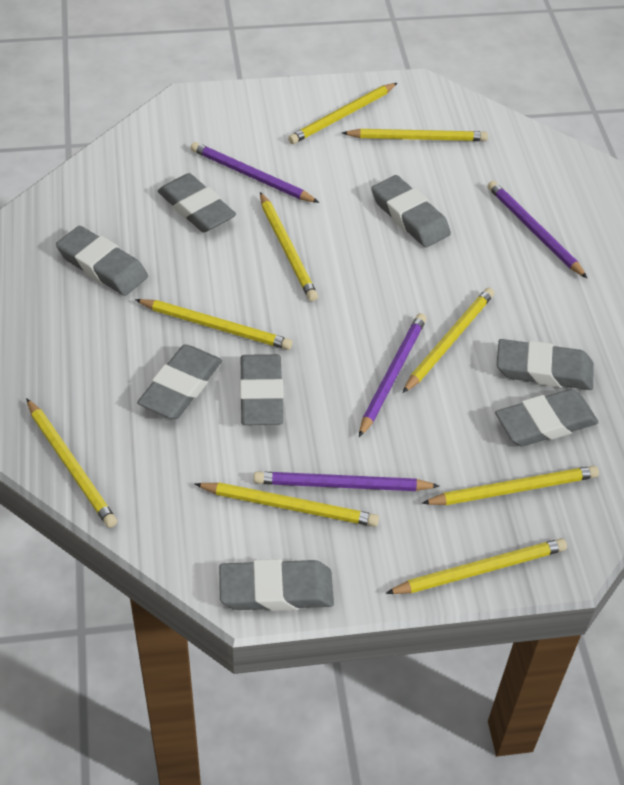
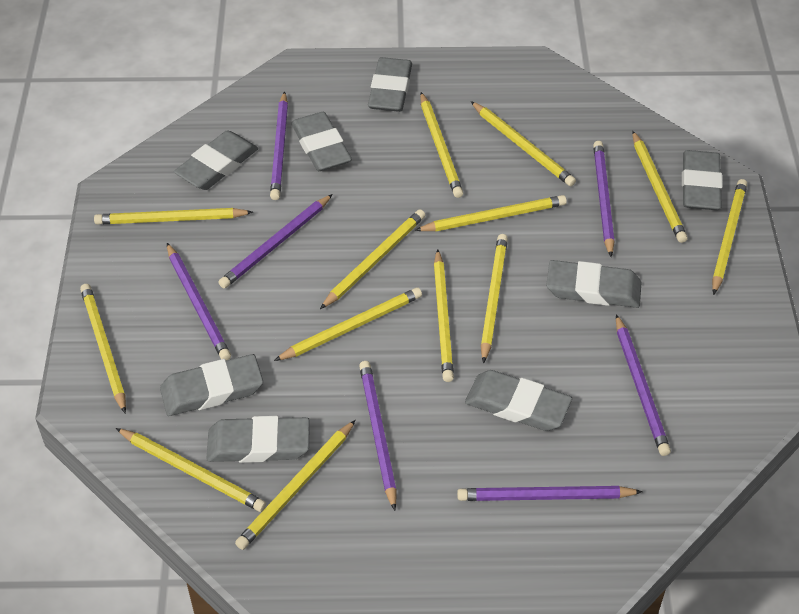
purple pencil: 4 -> 7
yellow pencil: 9 -> 13

